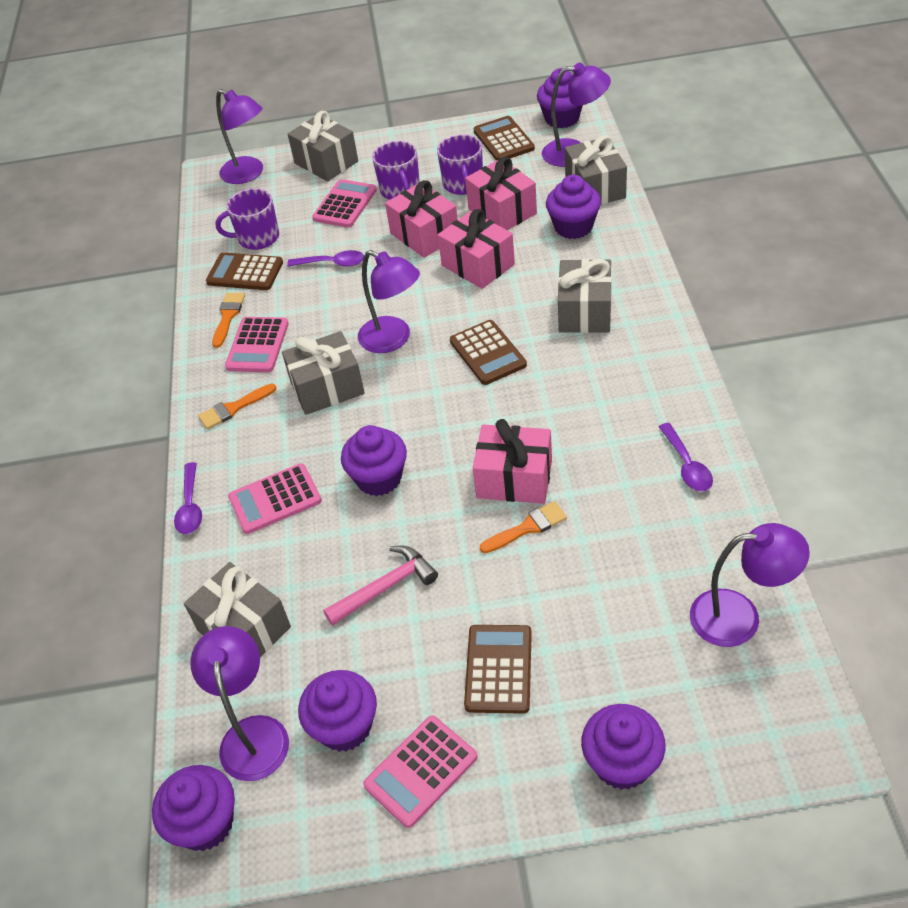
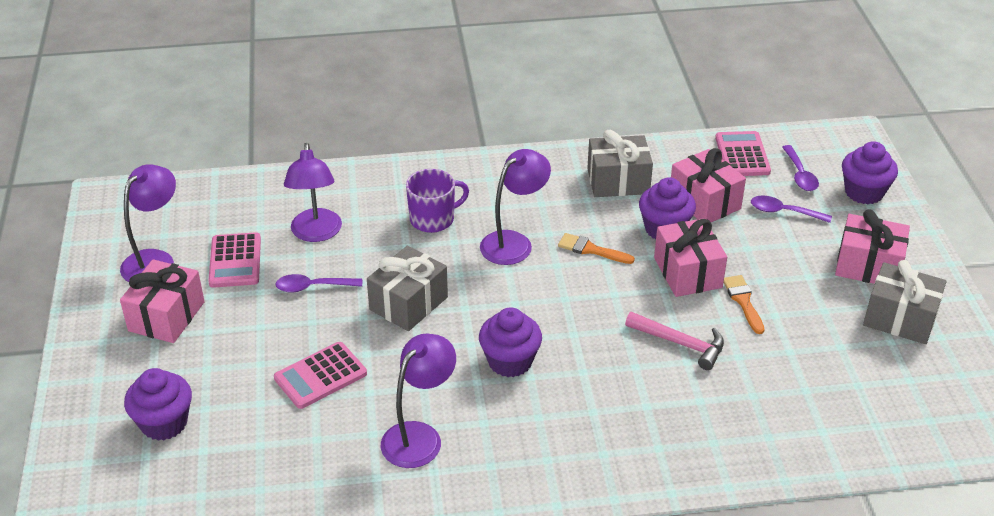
brown calculator: 4 -> 0
grey gift: 5 -> 3
orange brush: 3 -> 2
pink calculator: 4 -> 3
purple cupcake: 6 -> 4
purple lamp: 5 -> 4
purple mug: 3 -> 1

